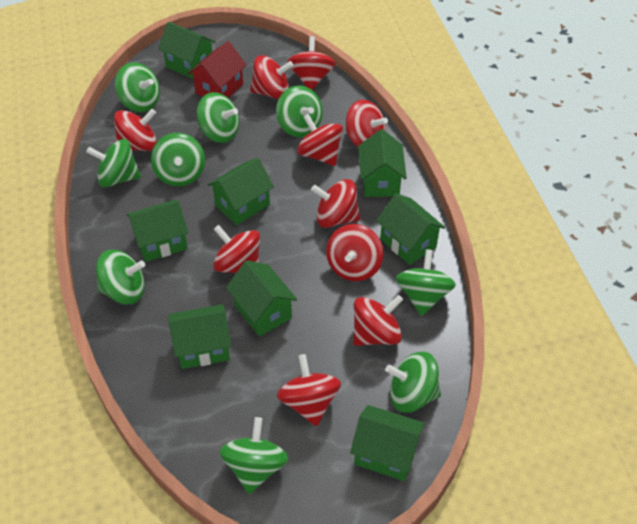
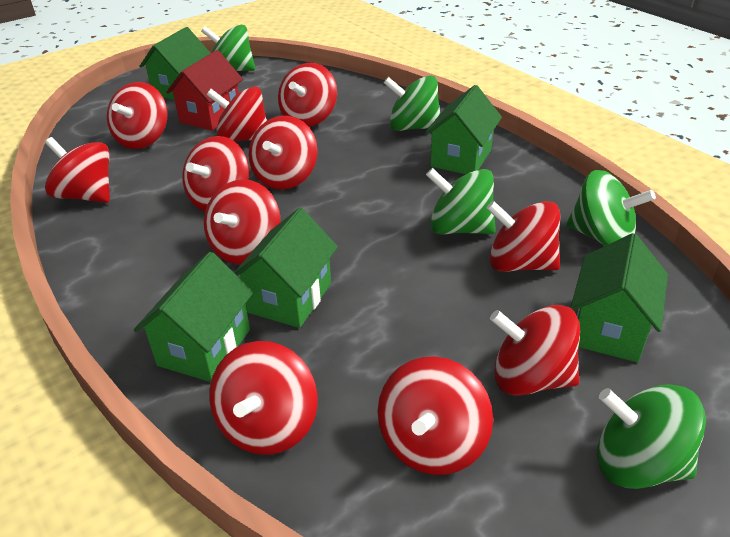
green house: 8 -> 5
green spinning top: 9 -> 5
red spinning top: 10 -> 11

